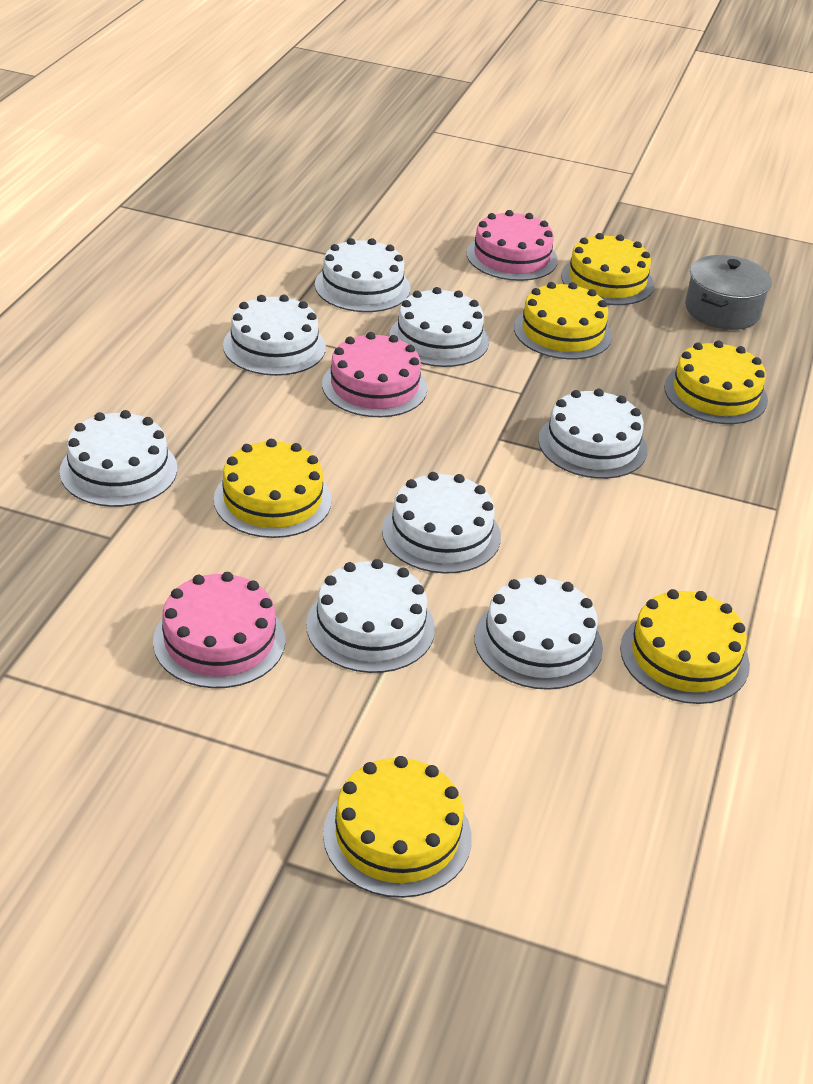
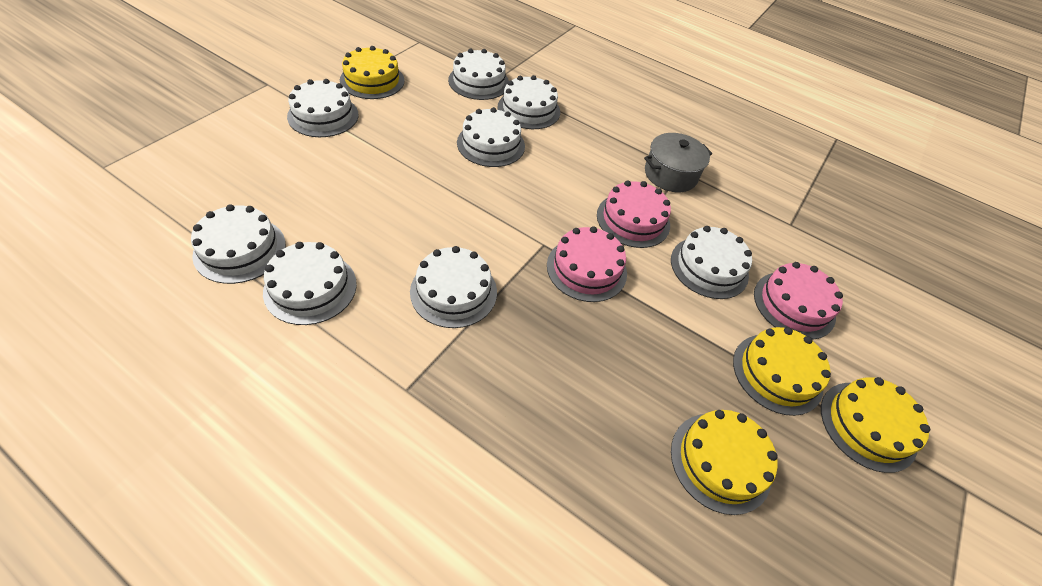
yellow cake: 6 -> 4

